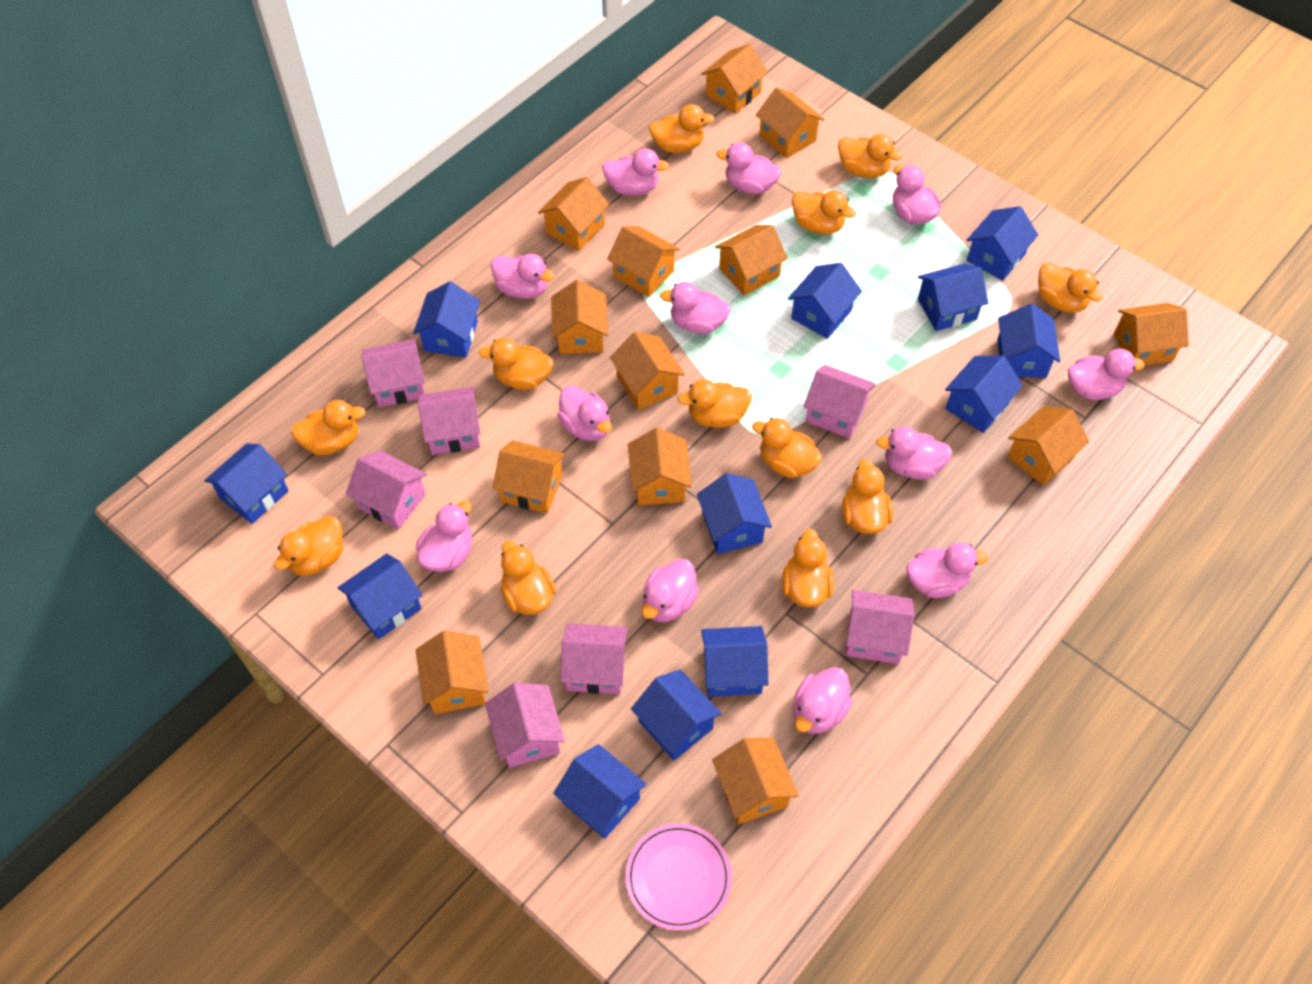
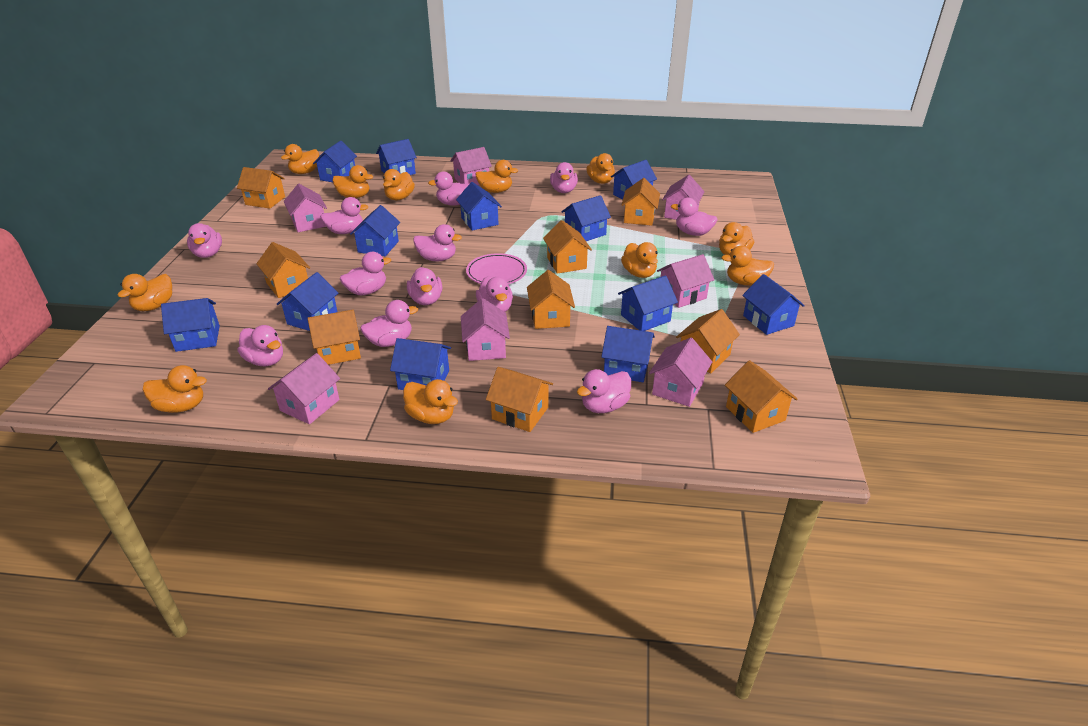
orange duck: 12 -> 11
orange house: 13 -> 9

